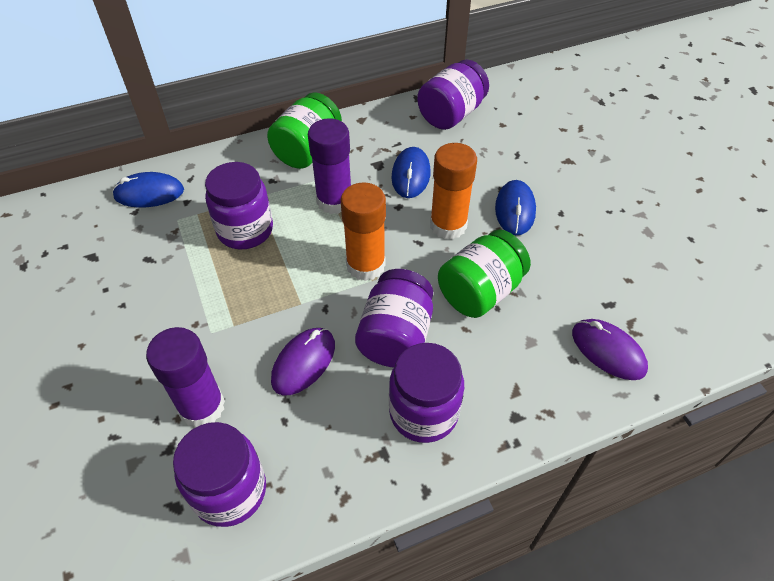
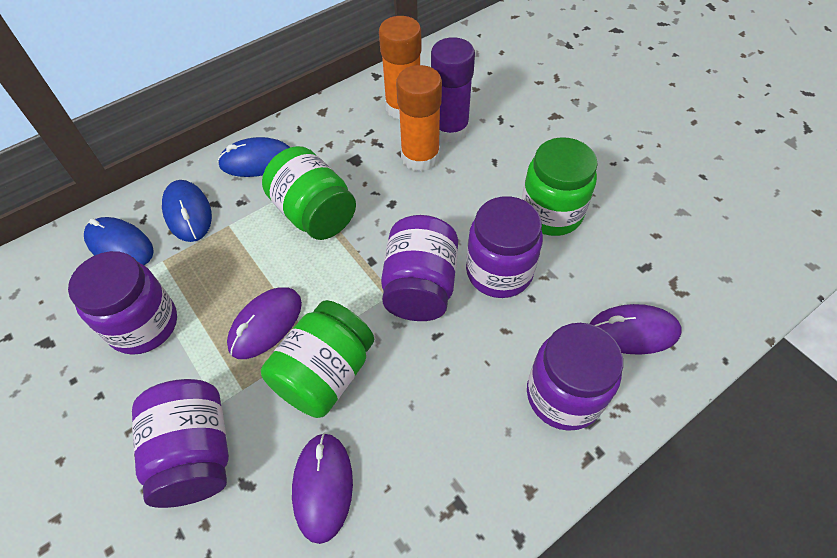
green jar: 2 -> 3
purple glue stick: 2 -> 1
purple mouse: 2 -> 3

